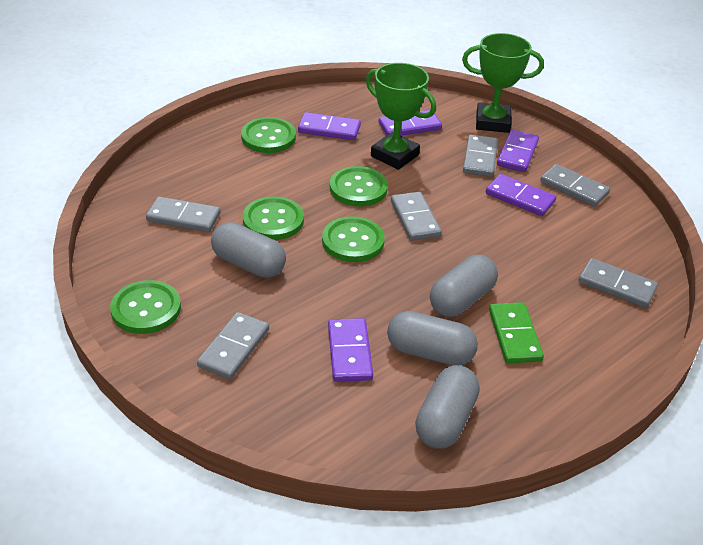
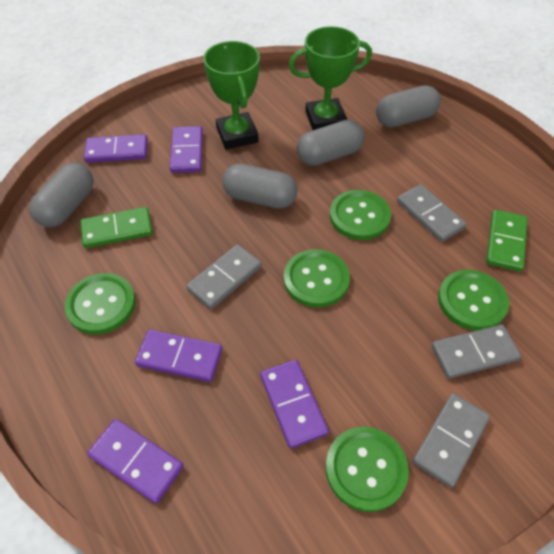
green domino: 1 -> 2
grey domino: 6 -> 4

